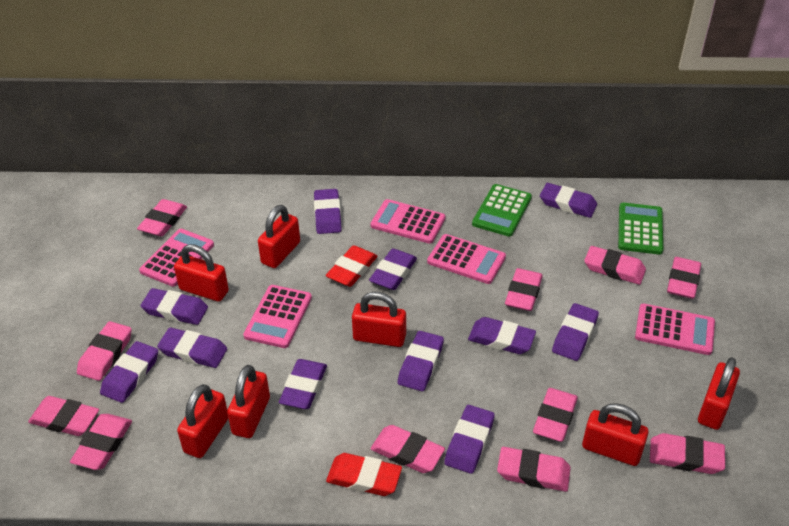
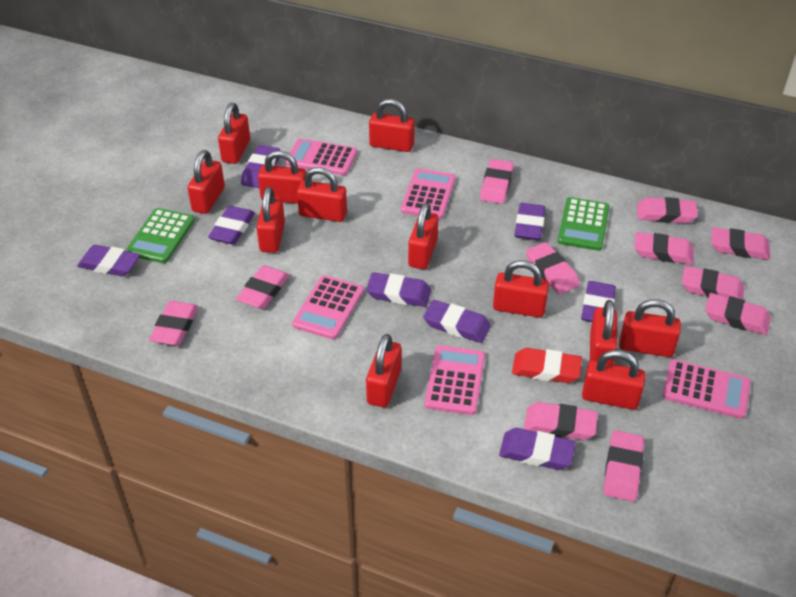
purple eraser: 11 -> 8
red eraser: 2 -> 1
red padlock: 7 -> 12

